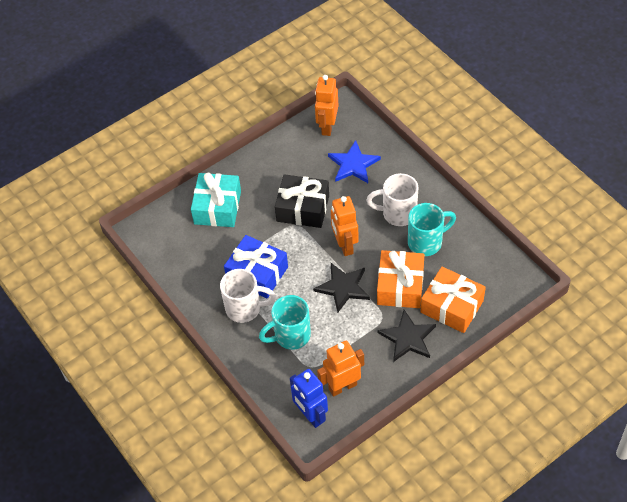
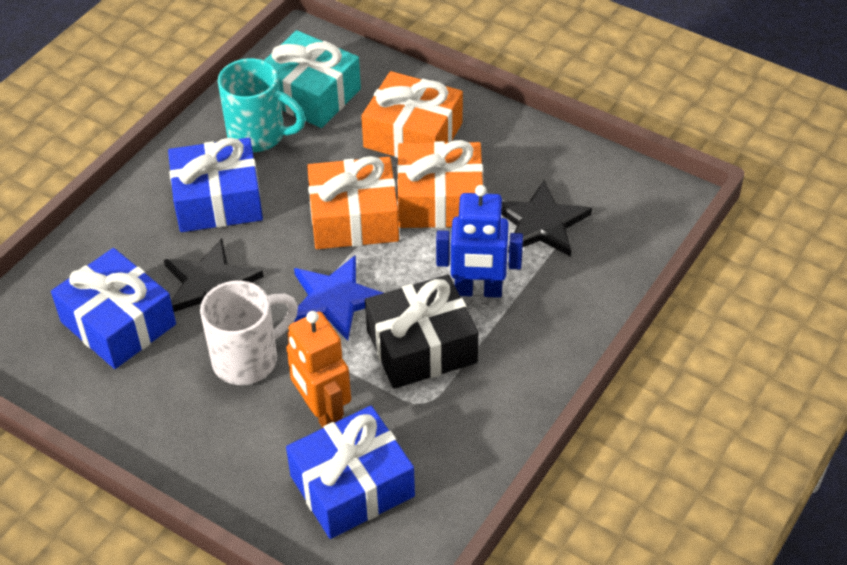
blue gift: 1 -> 3
orange gift: 2 -> 3
orange robot: 3 -> 1
turquoise mug: 2 -> 1
white mug: 2 -> 1

